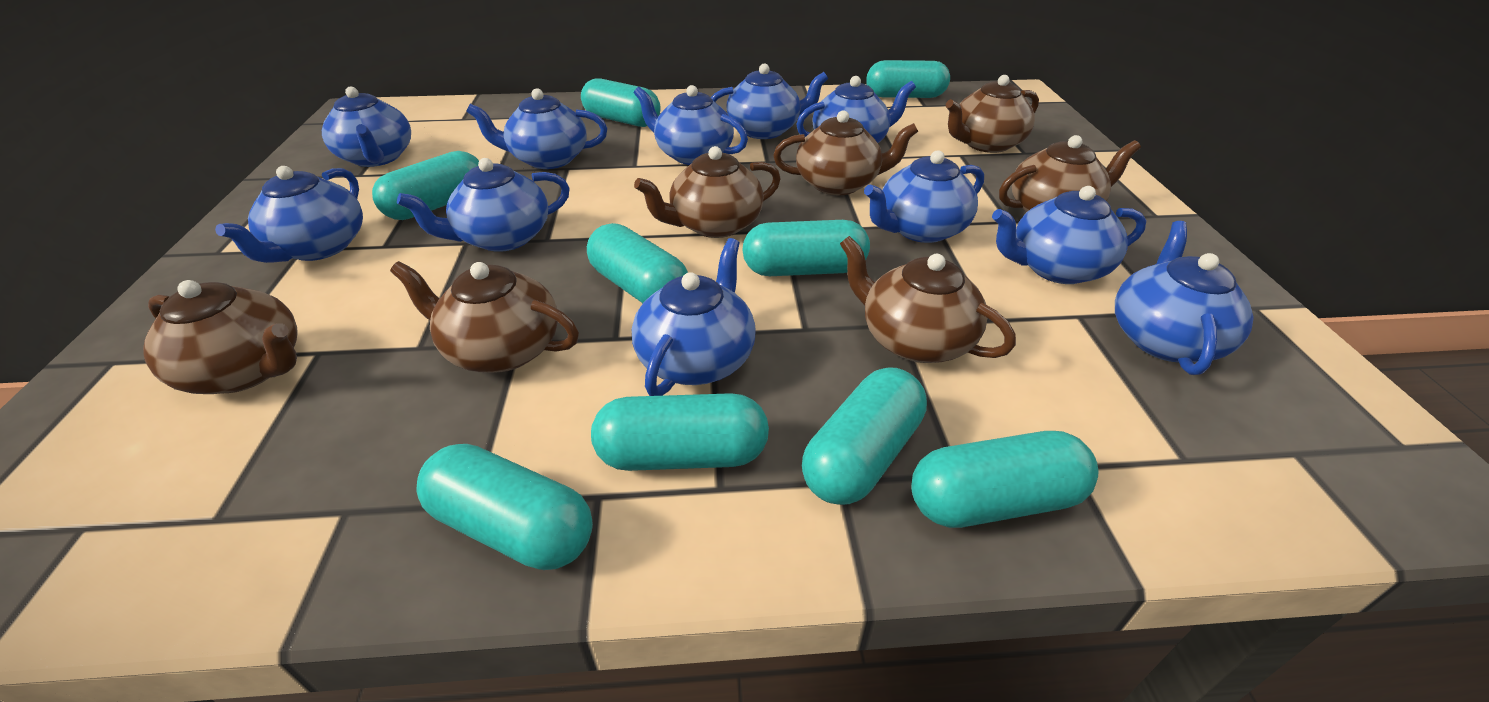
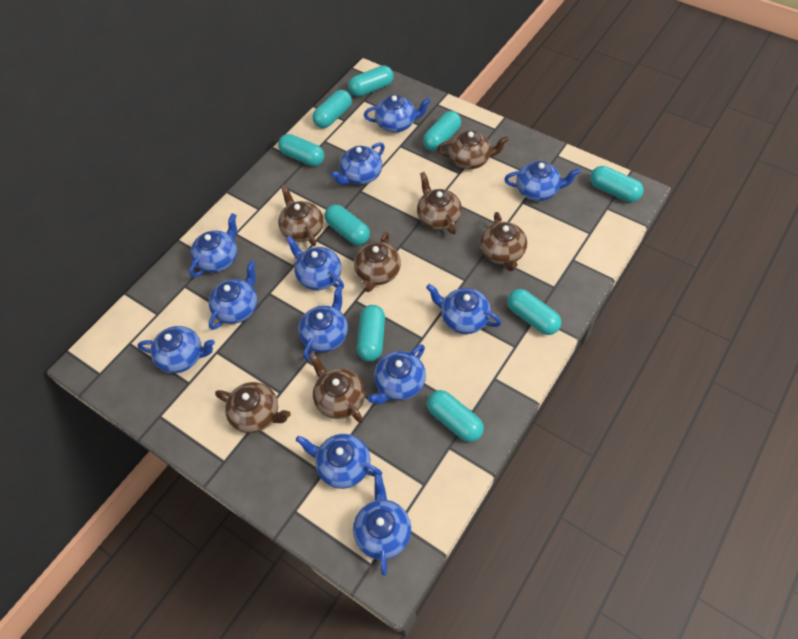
blue teapot: 11 -> 12

